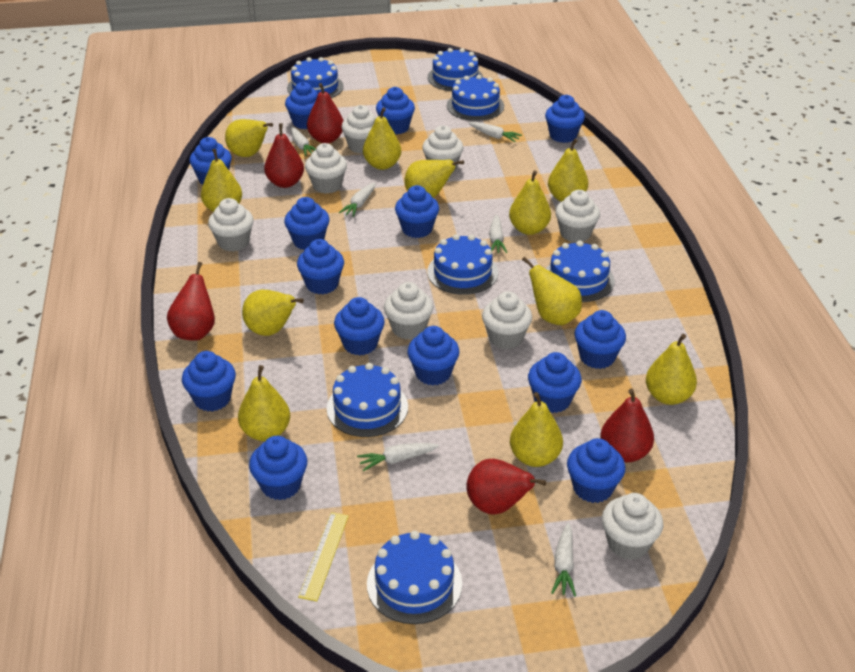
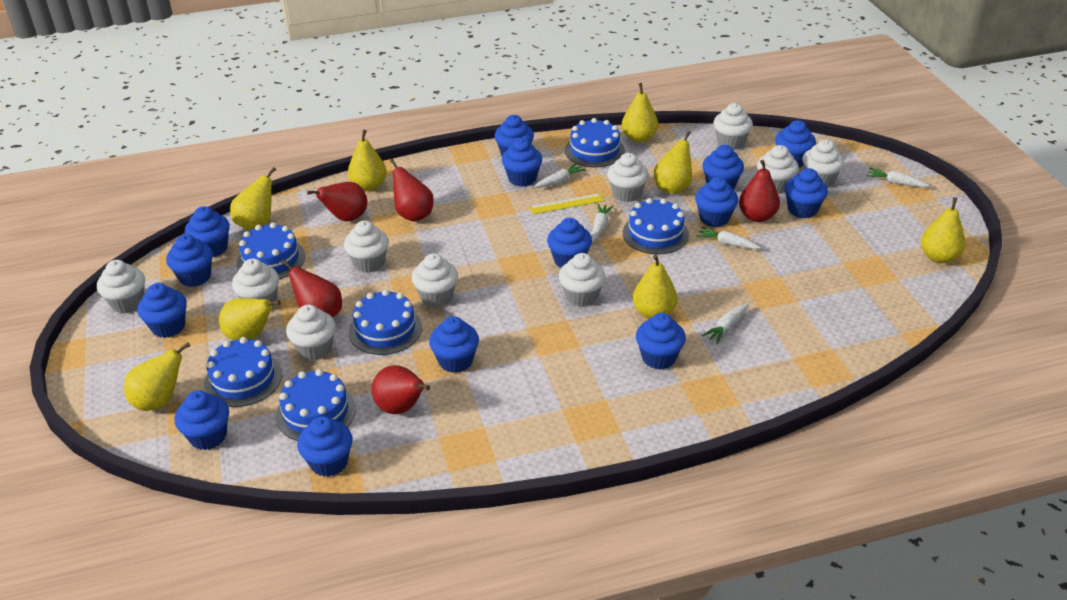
blue cake: 7 -> 6
white carrot: 6 -> 5
white cupcake: 8 -> 10
yellow pear: 11 -> 8

